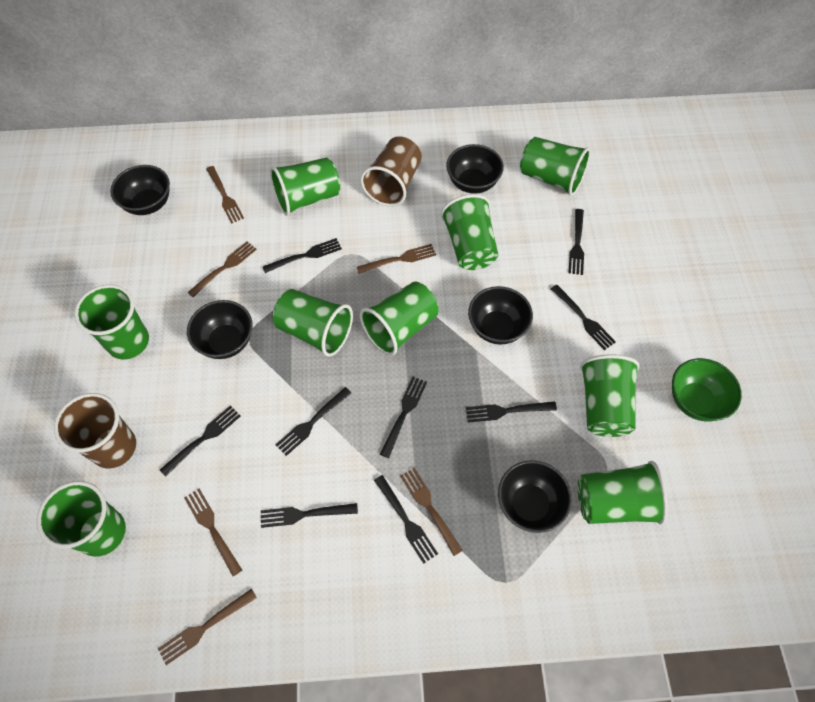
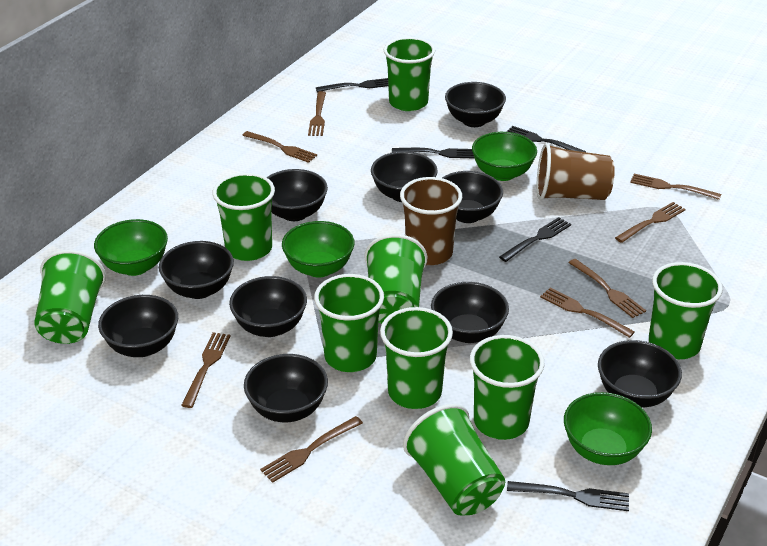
black bowl: 5 -> 10
black fork: 9 -> 5
brown fork: 6 -> 8
green bowl: 1 -> 4

